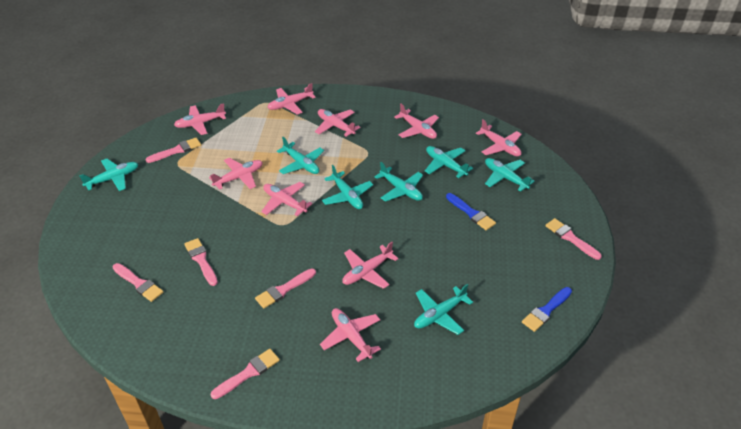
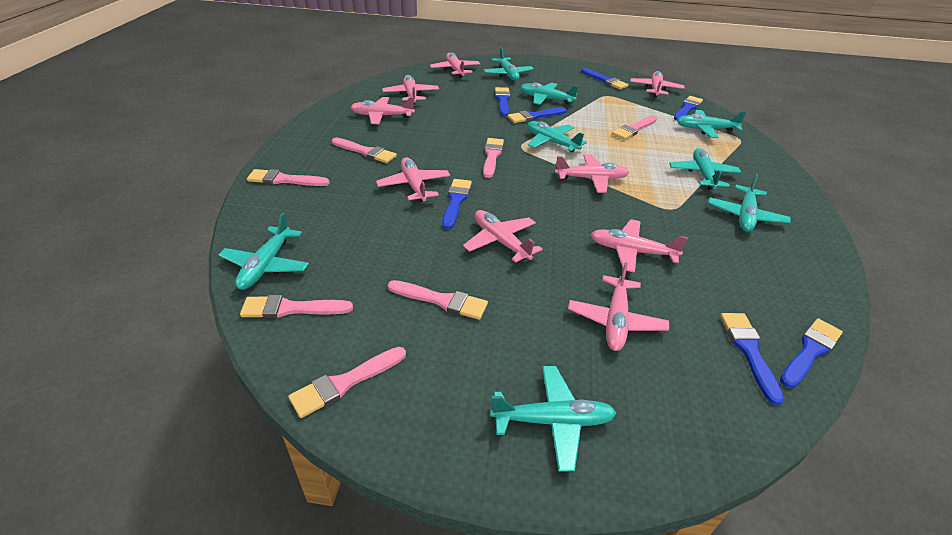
blue brush: 2 -> 7
pink brush: 6 -> 7
turquoise plane: 7 -> 8

